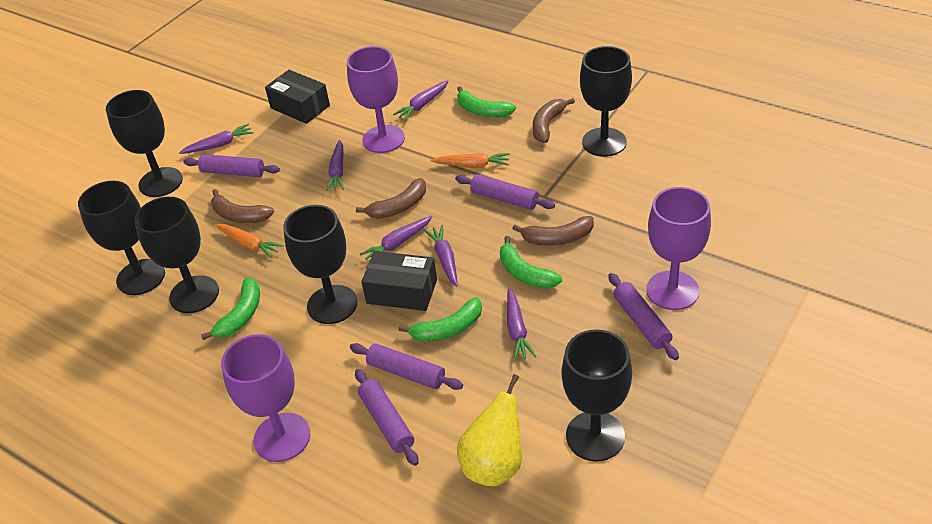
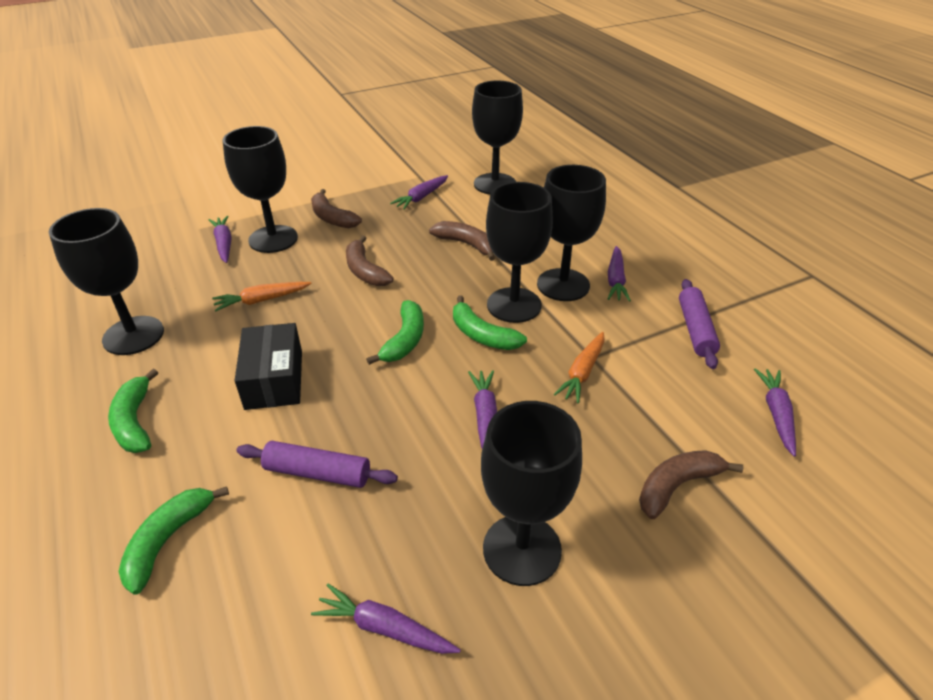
black box: 2 -> 1
purple goblet: 3 -> 0
purple rolling pin: 5 -> 2
yellow pear: 1 -> 0

